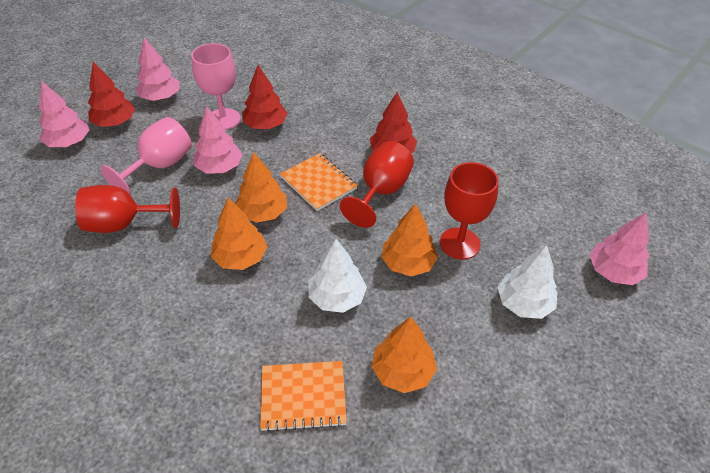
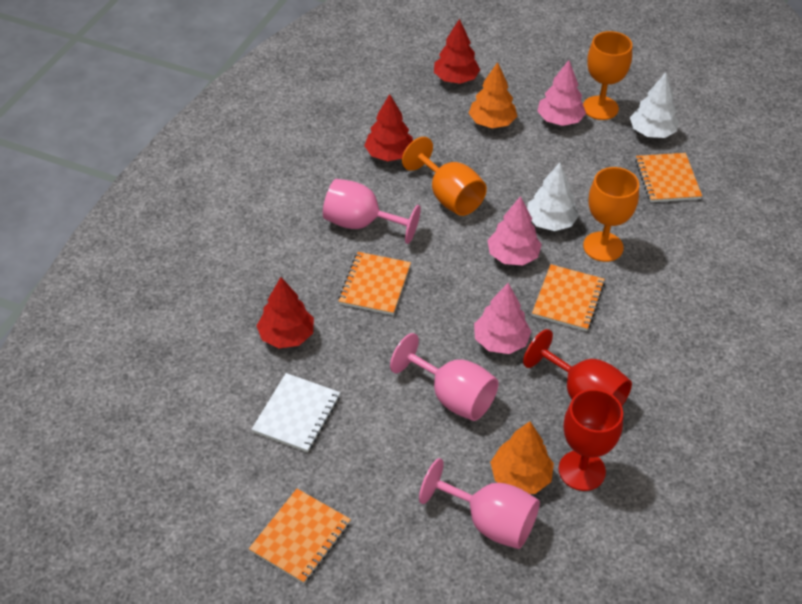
orange goblet: 0 -> 3
orange notebook: 2 -> 4
orange tree: 4 -> 2
pink goblet: 2 -> 3
pink tree: 4 -> 3
red goblet: 3 -> 2
white notebook: 0 -> 1

